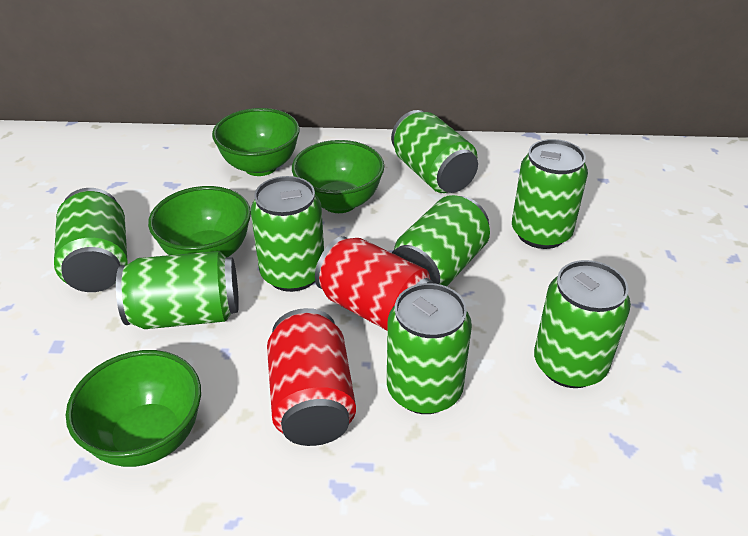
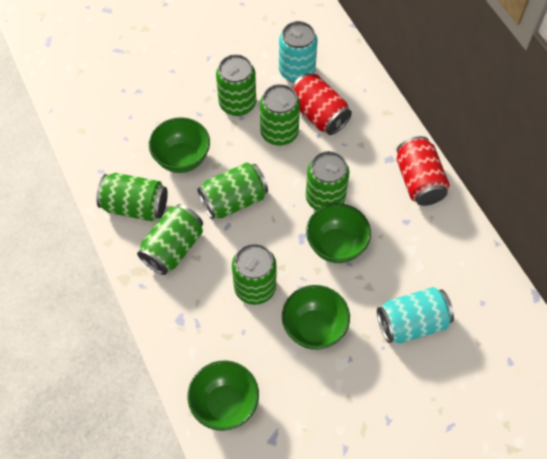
green can: 8 -> 7
turquoise can: 0 -> 2

